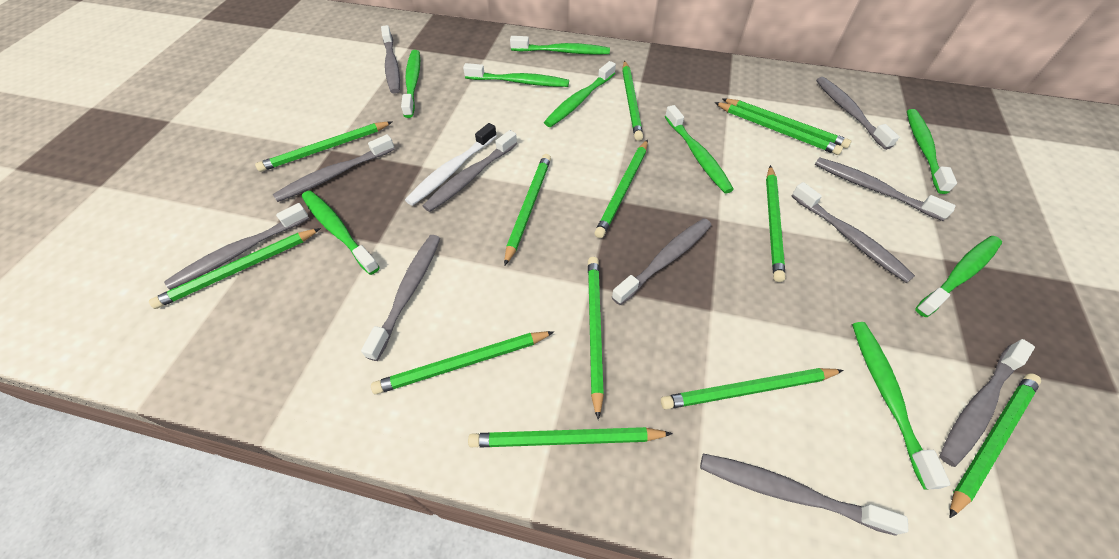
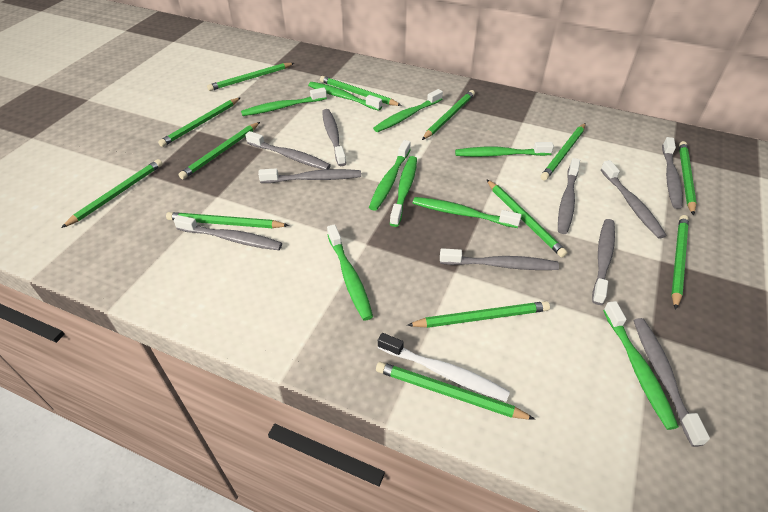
grey toothbrush: 11 -> 10

